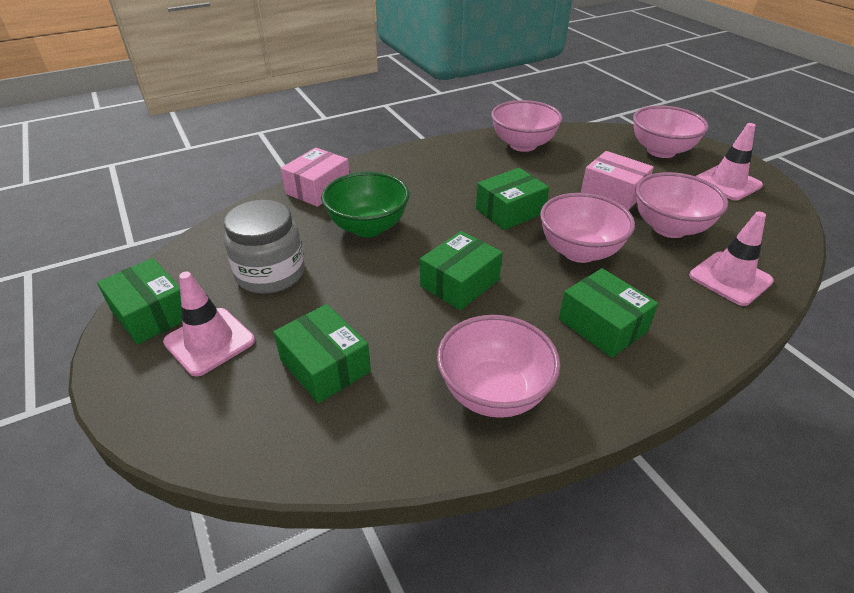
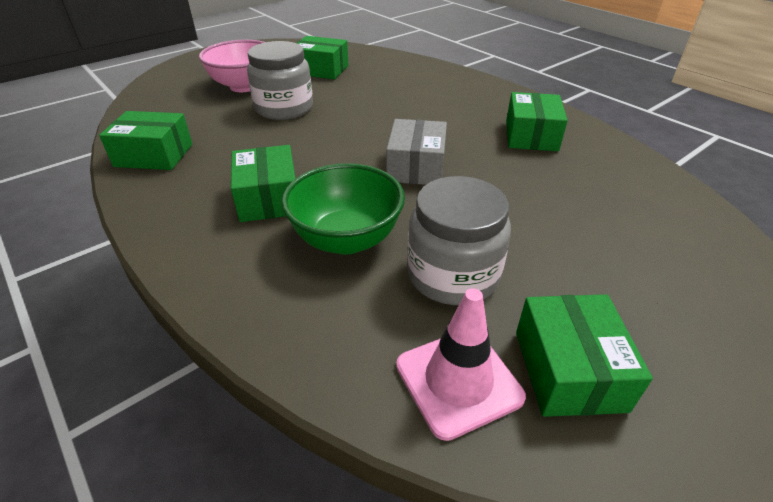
grey box: 0 -> 1
grey jar: 1 -> 2
pink bowl: 5 -> 1
pink box: 2 -> 0
pink traffic cone: 3 -> 1

